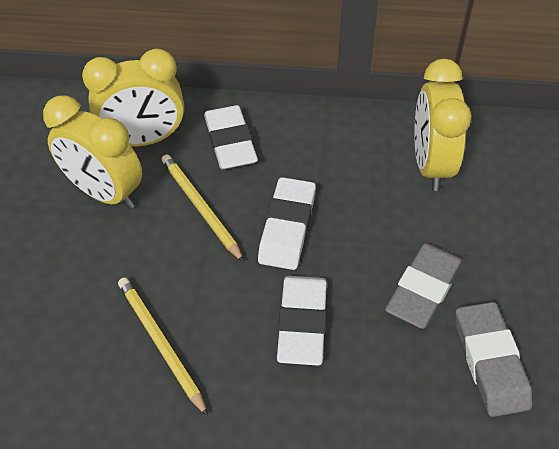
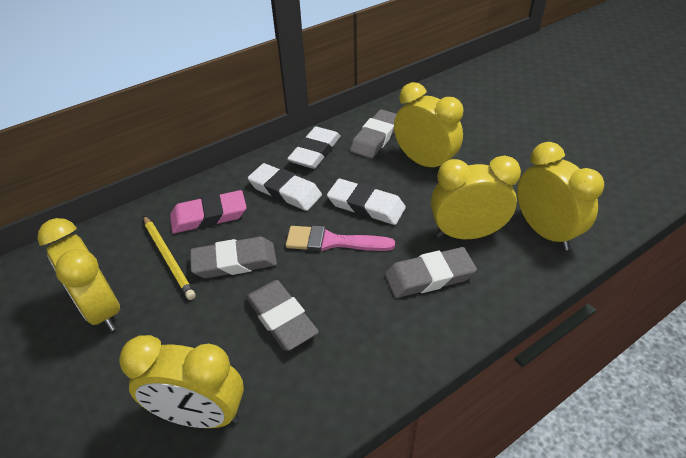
grey eraser: 2 -> 4
pink brush: 0 -> 1
pink eraser: 0 -> 1
yellow clock: 3 -> 5
yellow pencil: 2 -> 1

